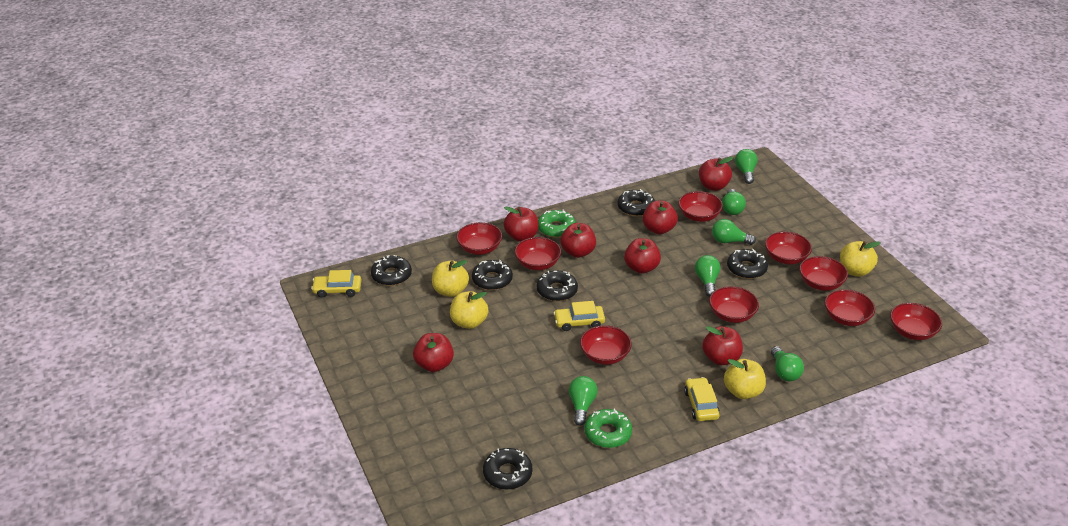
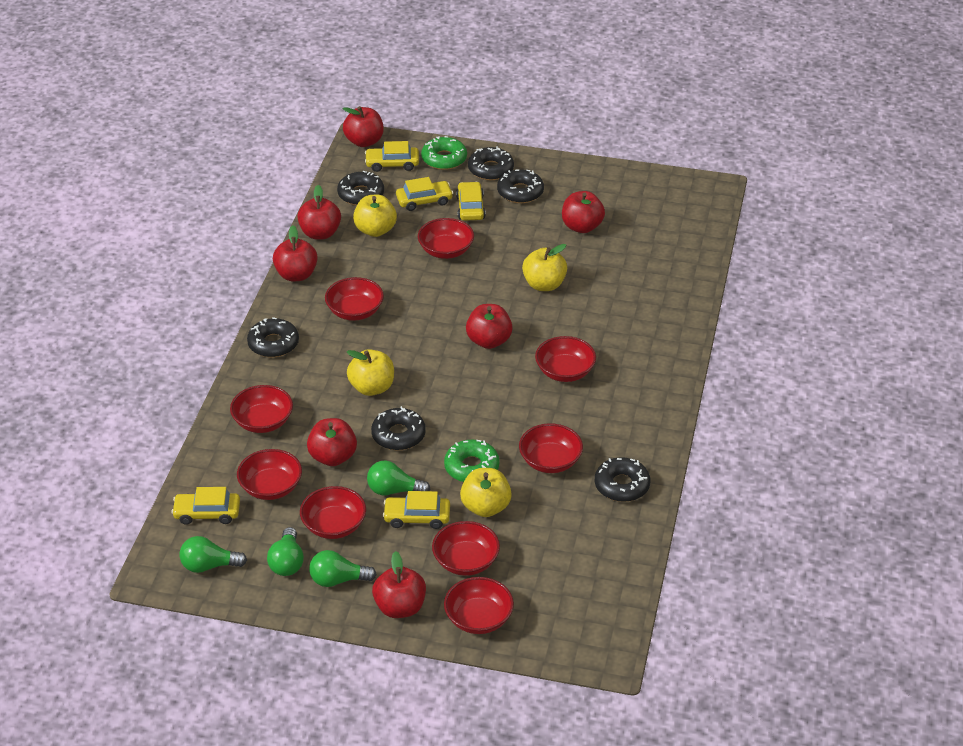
green light bulb: 6 -> 4
yellow car: 3 -> 5

